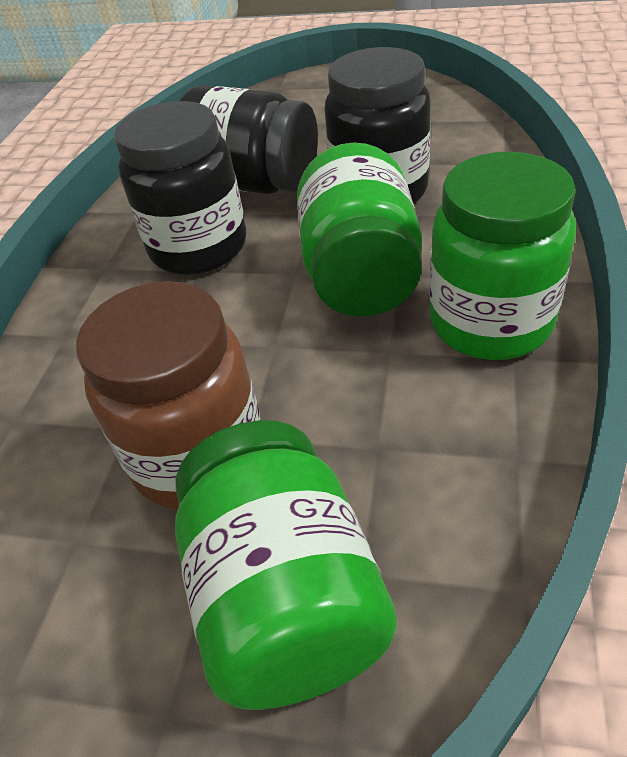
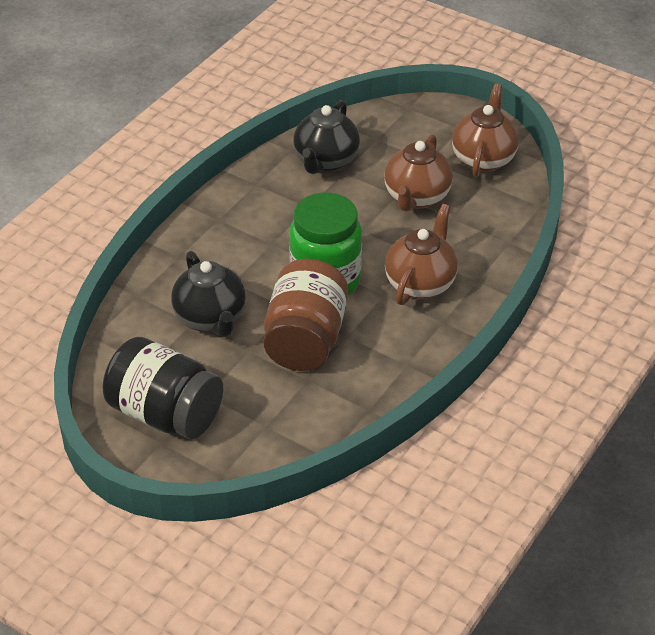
black jar: 3 -> 1
black teapot: 0 -> 2
brown teapot: 0 -> 3
green jar: 3 -> 1

